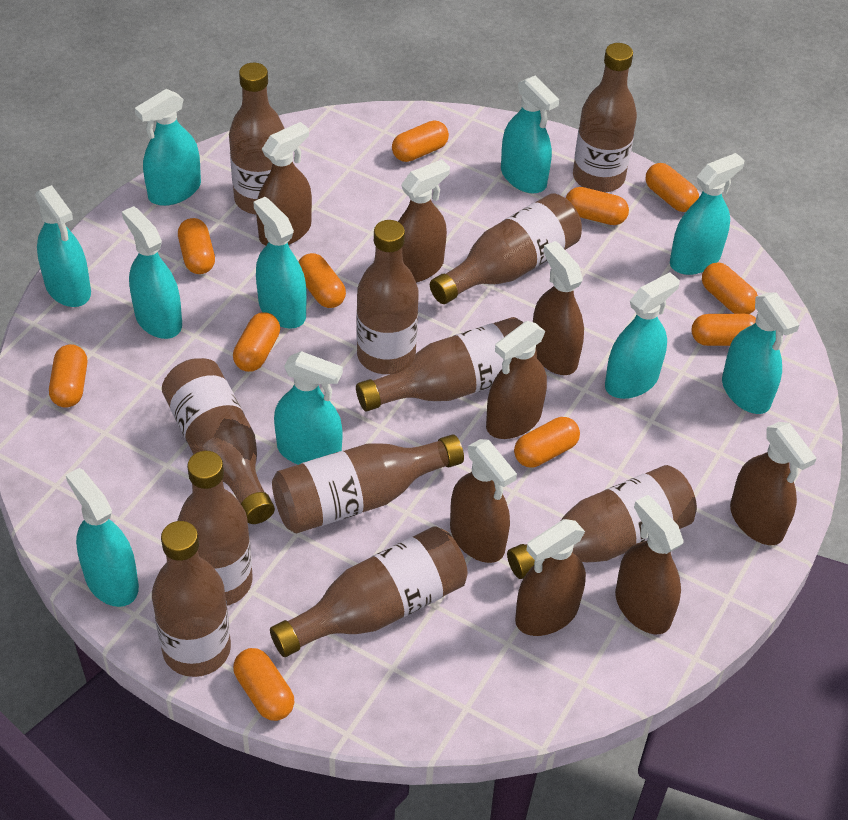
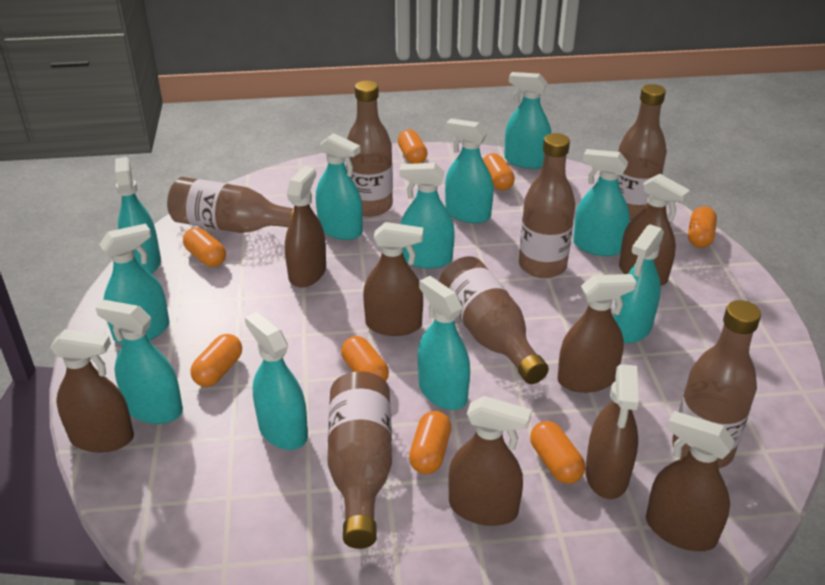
brown bottle: 11 -> 7
orange capsule: 11 -> 8
turquoise spray bottle: 10 -> 11

